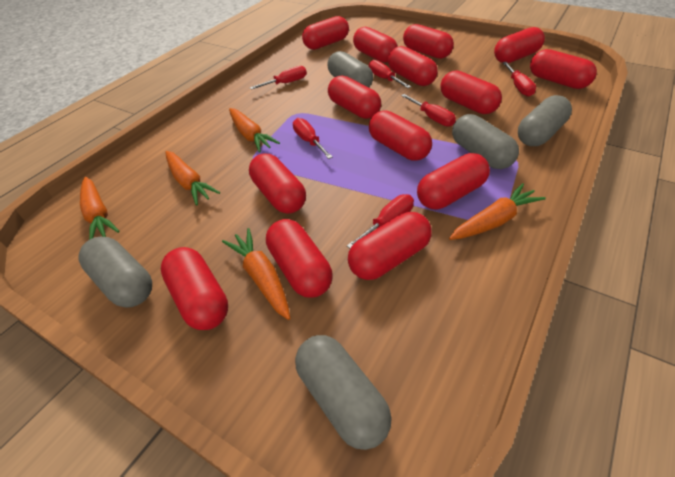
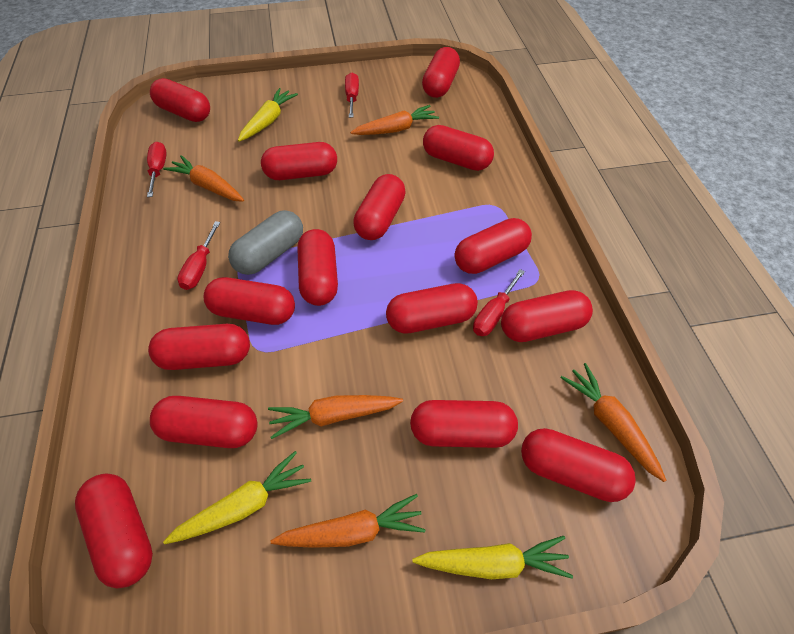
grey capsule: 5 -> 1
red capsule: 14 -> 15
red screwdriver: 6 -> 4
yellow carrot: 0 -> 3

